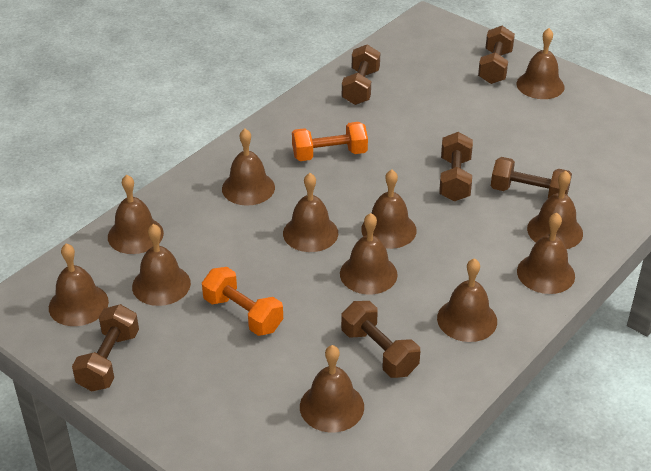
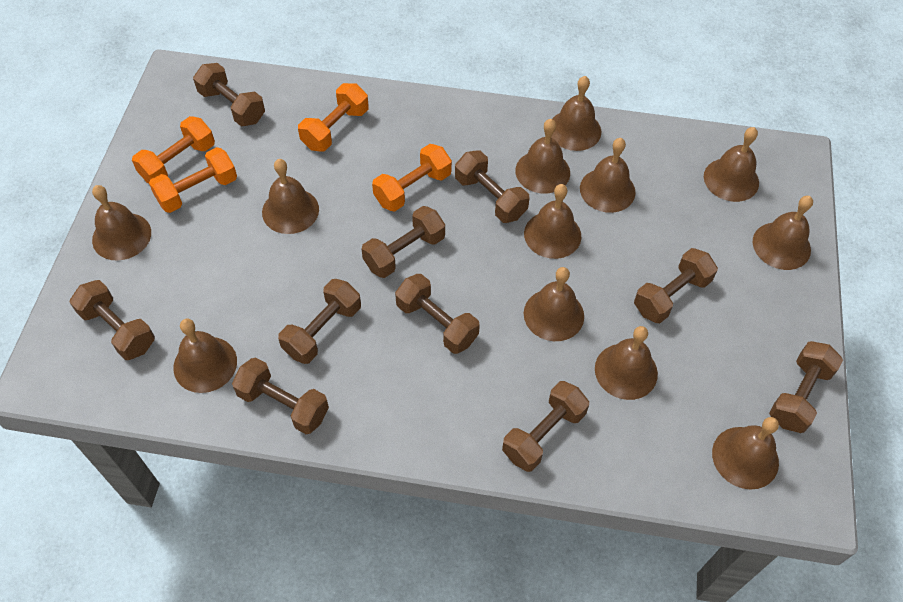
brown dumbbell: 6 -> 10
orange dumbbell: 2 -> 4

